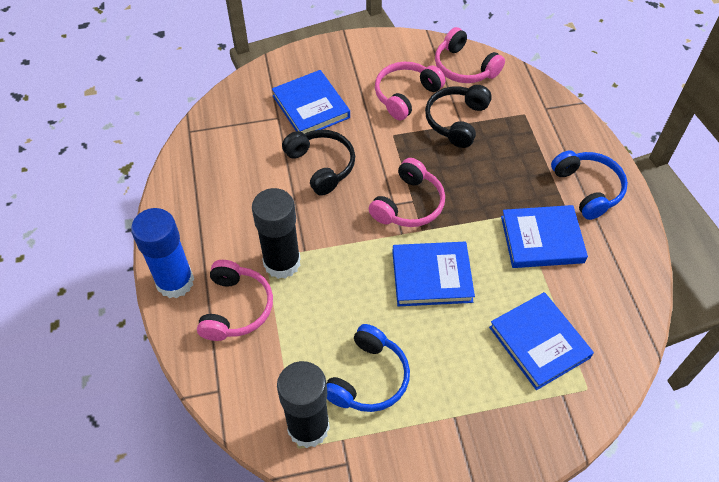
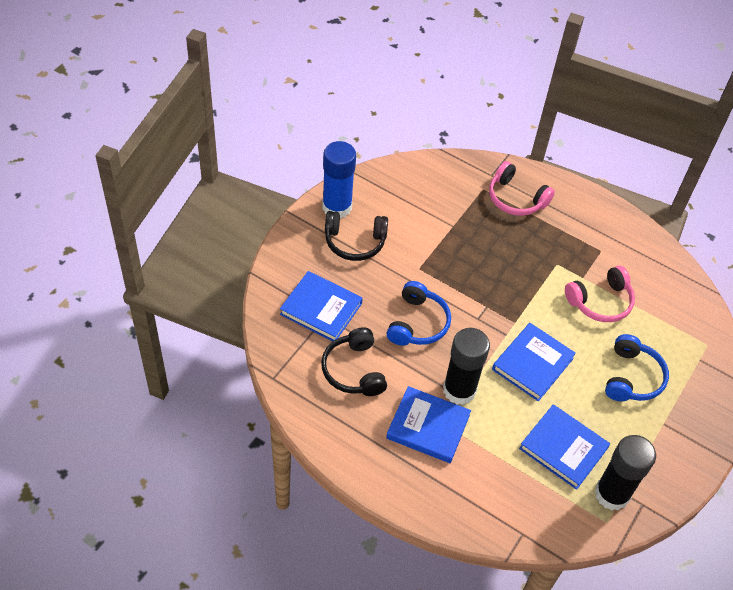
pink headphones: 4 -> 2

